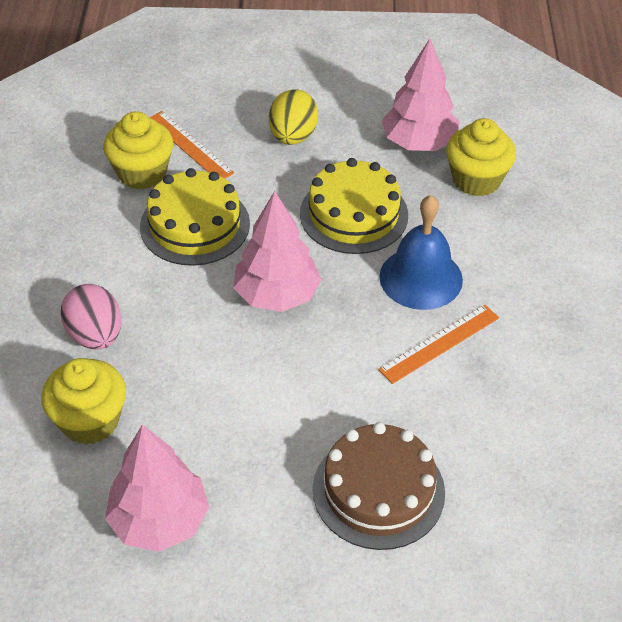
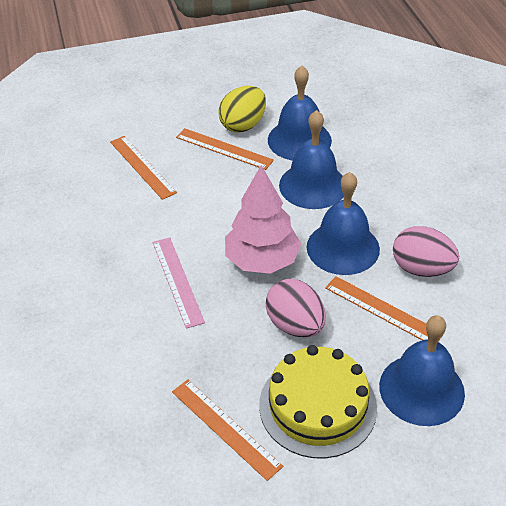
blue bell: 1 -> 4
brown cake: 1 -> 0
orange ruler: 2 -> 4
pink egg: 1 -> 2
pink ruler: 0 -> 1
pink tree: 3 -> 1
yellow cake: 2 -> 1
yellow cupcake: 3 -> 0

